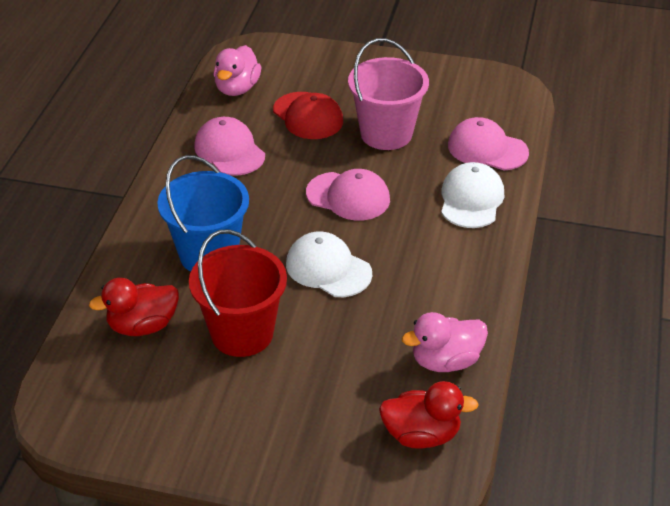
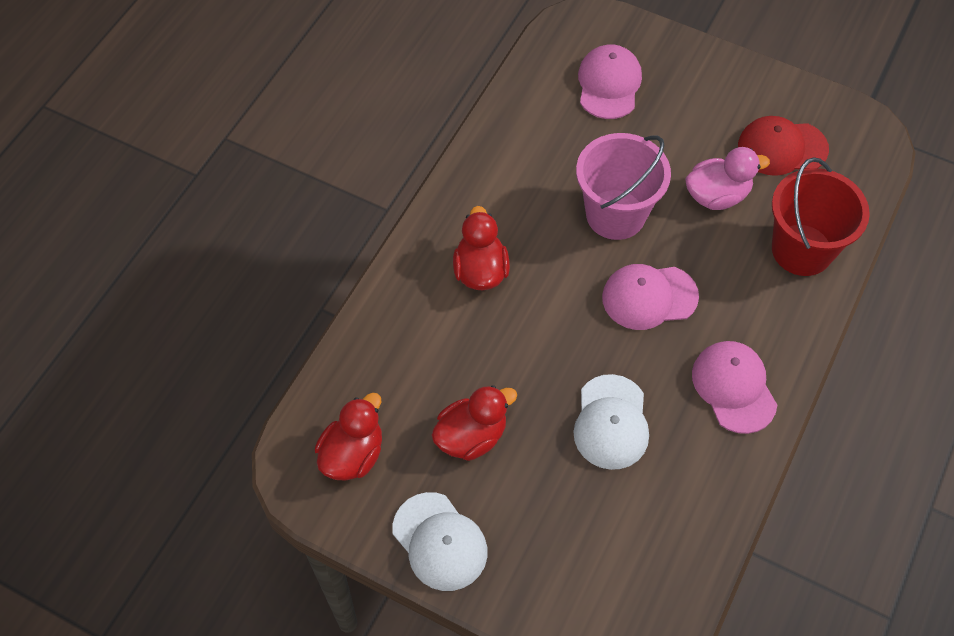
blue bucket: 1 -> 0
pink duck: 2 -> 1
red duck: 2 -> 3

